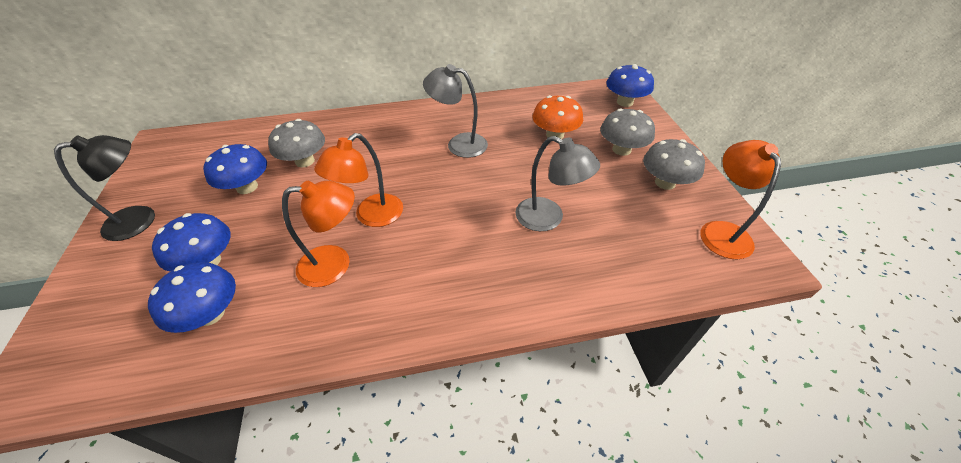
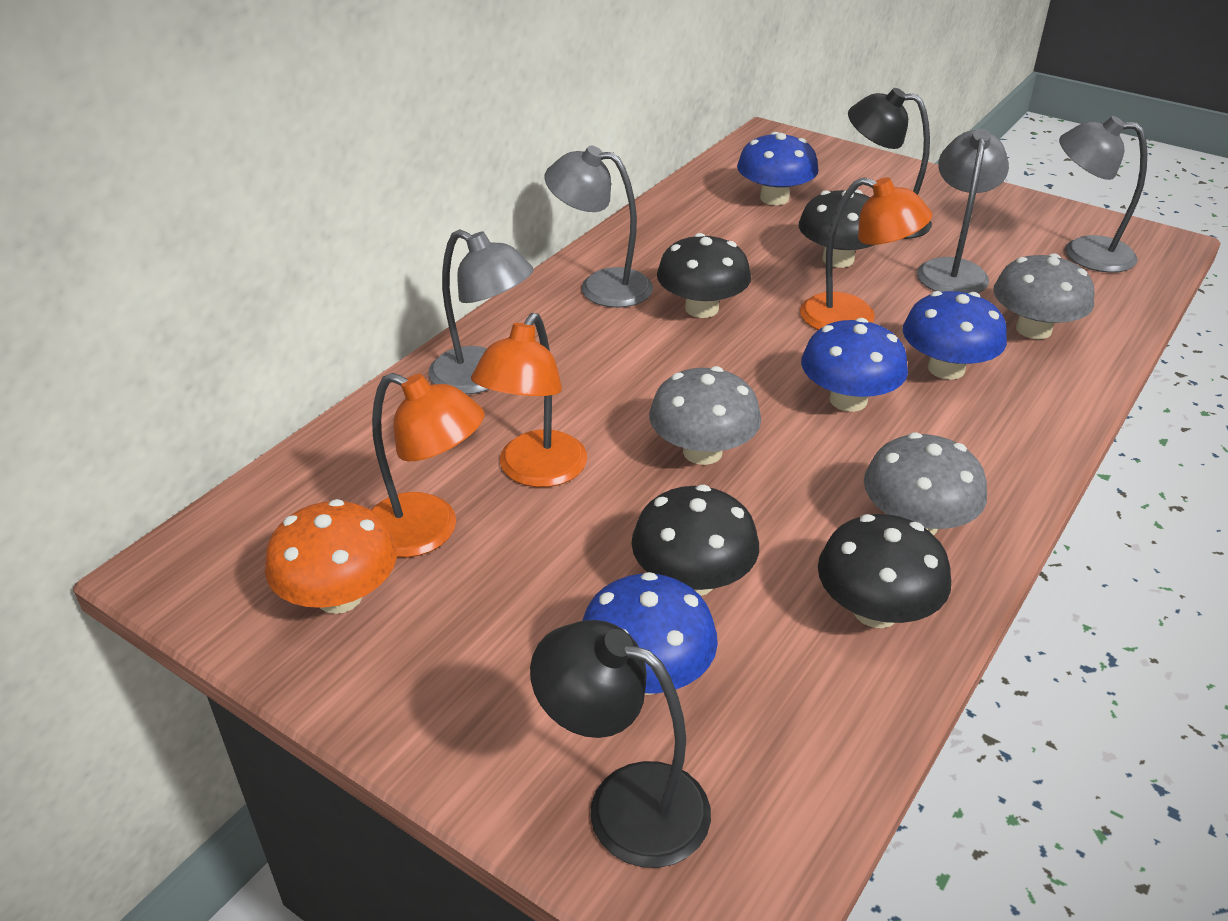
black lamp: 1 -> 2
black mushroom: 0 -> 4
grey lamp: 2 -> 4

